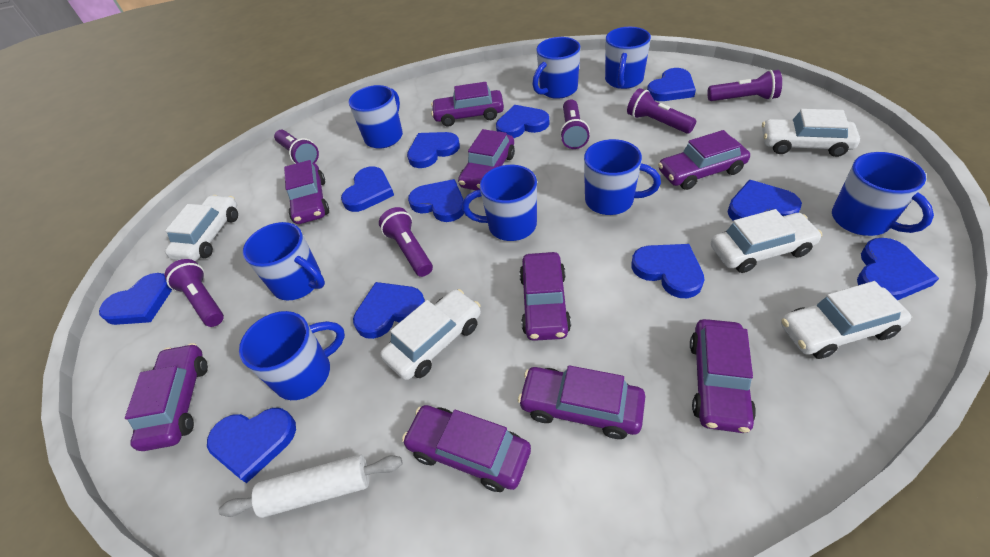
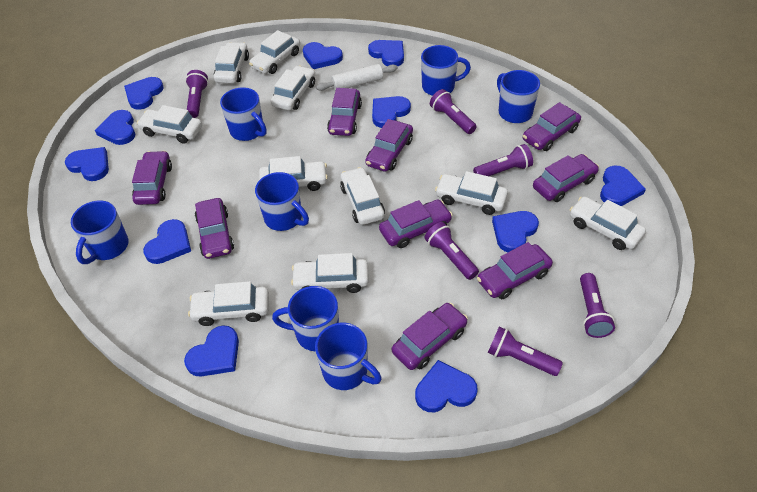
blue mug: 8 -> 7
white car: 5 -> 10

